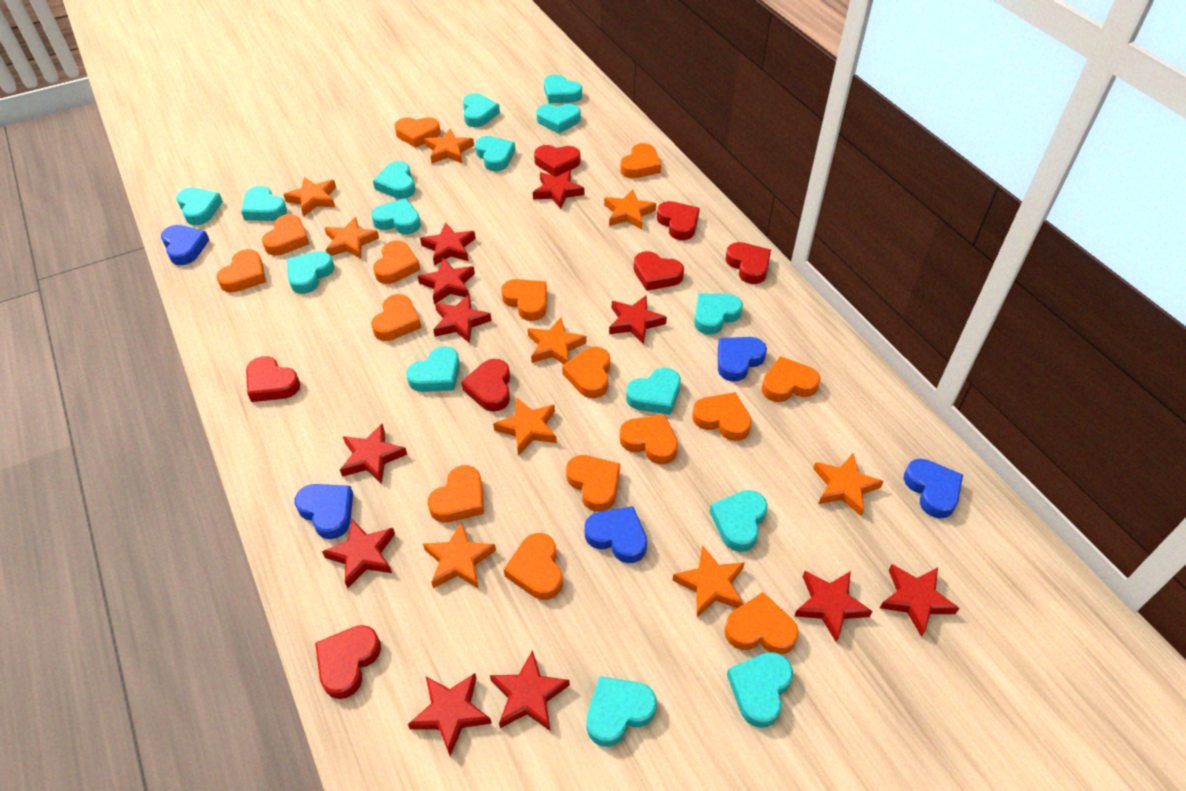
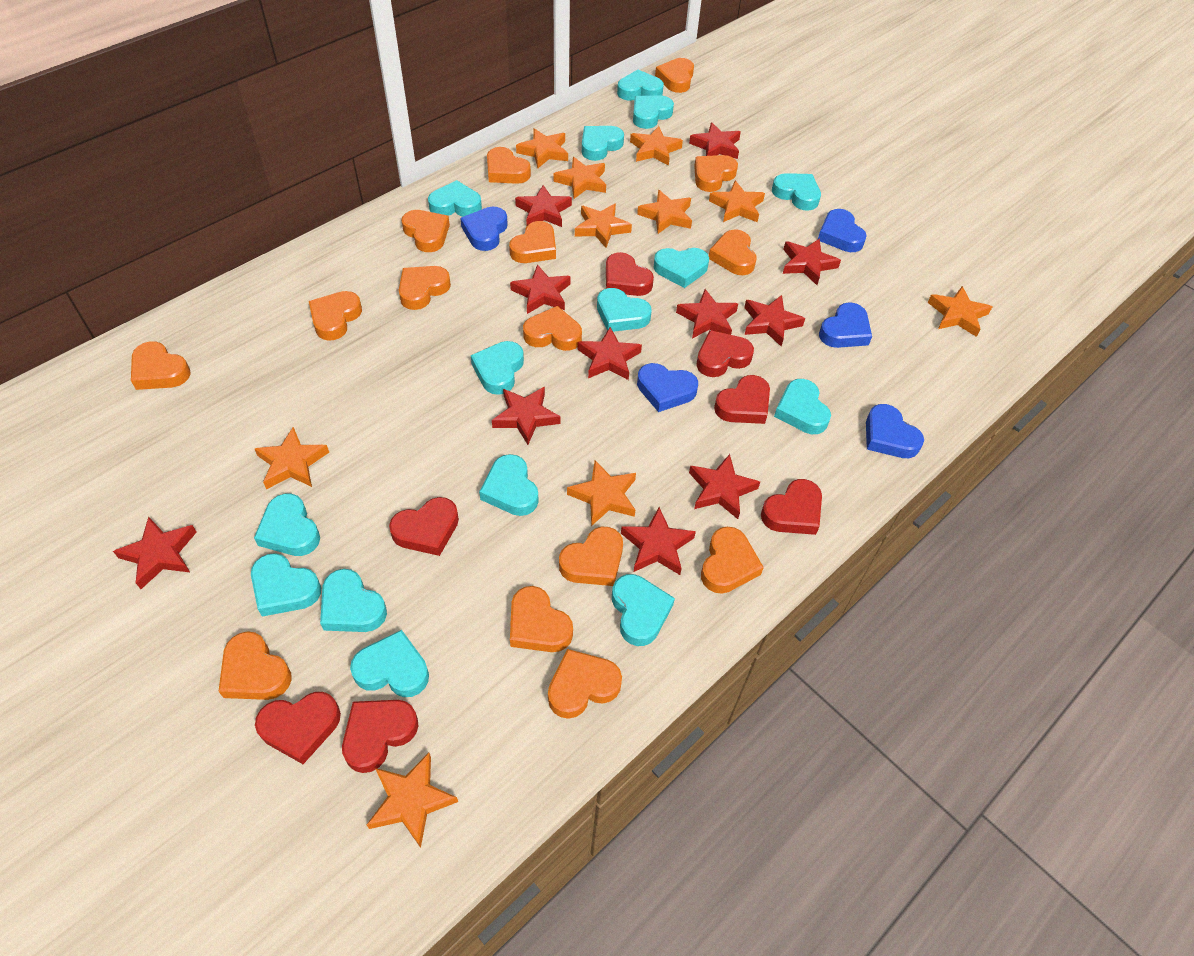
orange star: 9 -> 10

